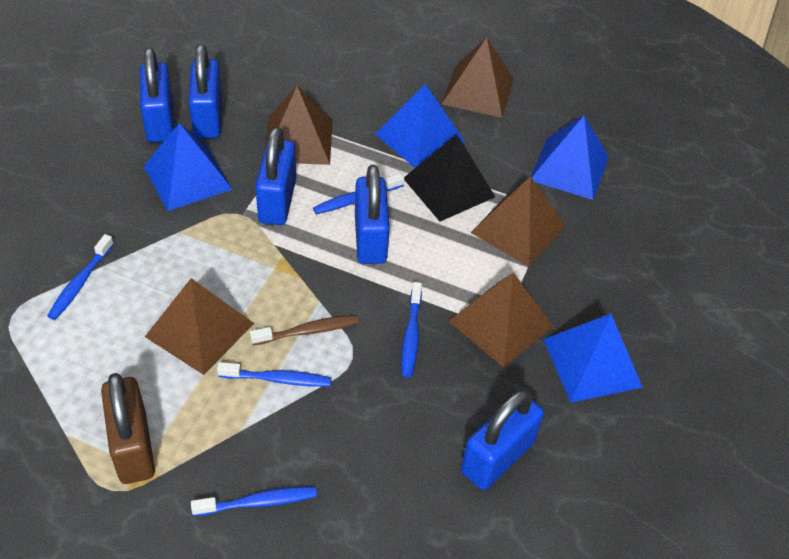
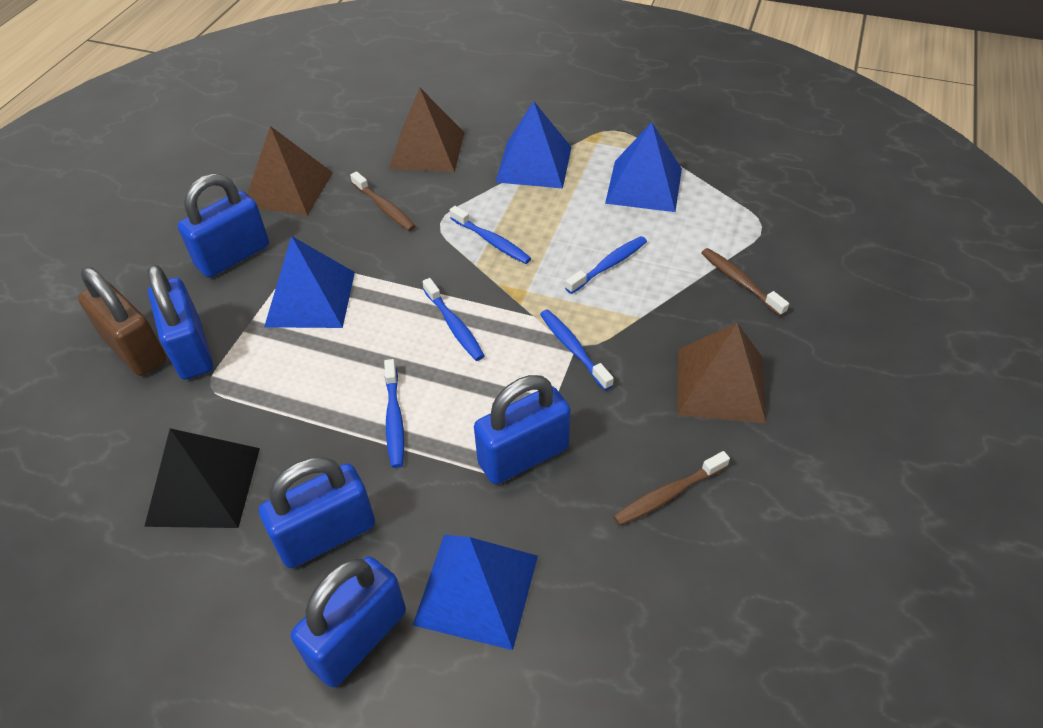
brown pyramid: 5 -> 3
brown toothbrush: 1 -> 3

